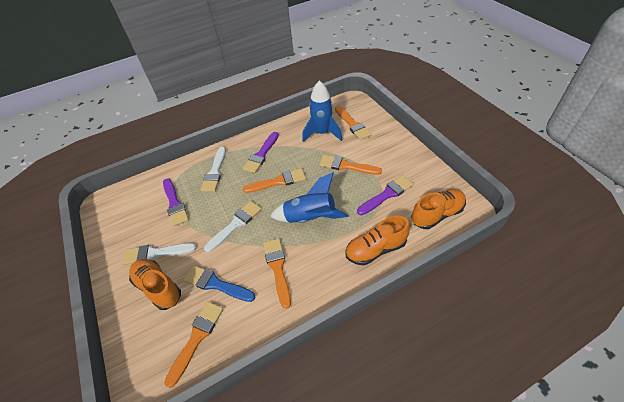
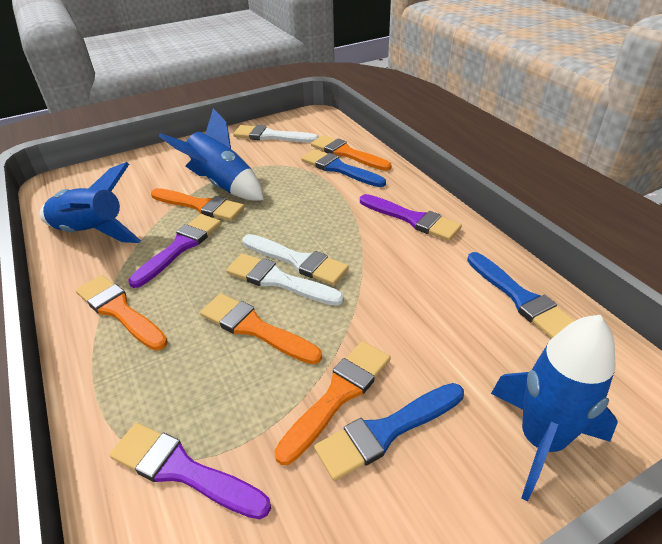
blue brush: 1 -> 3
blue rocket: 2 -> 3
orange shoe: 3 -> 0

